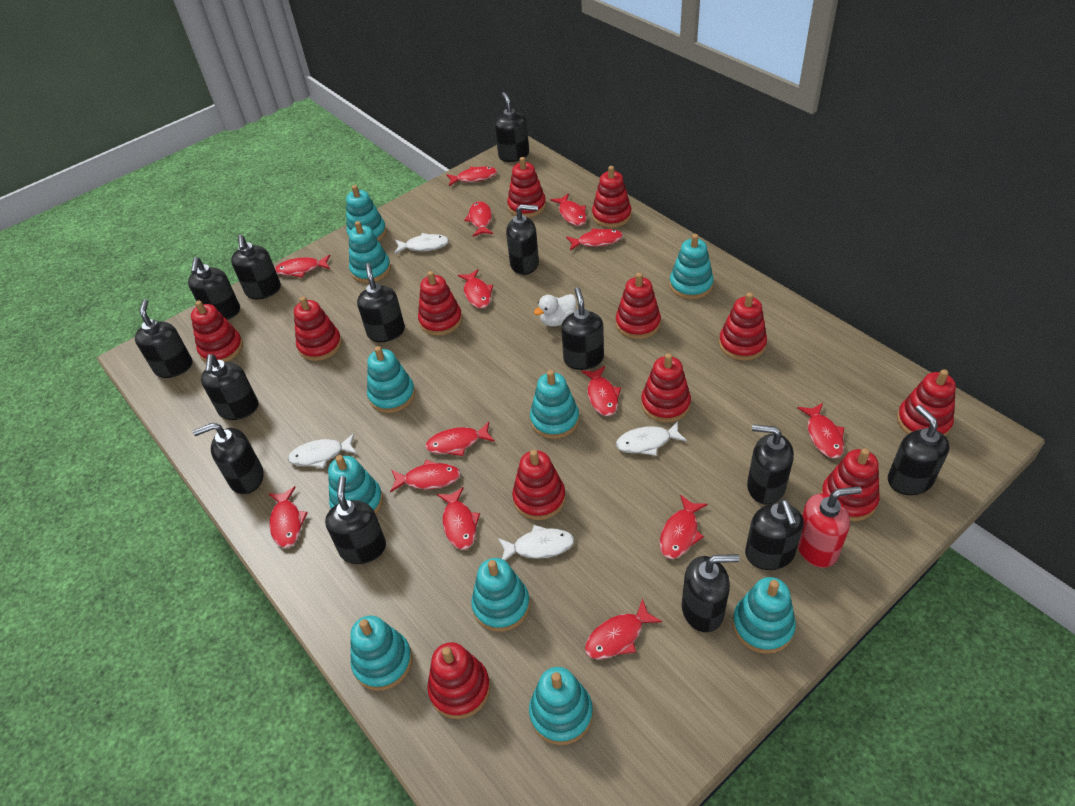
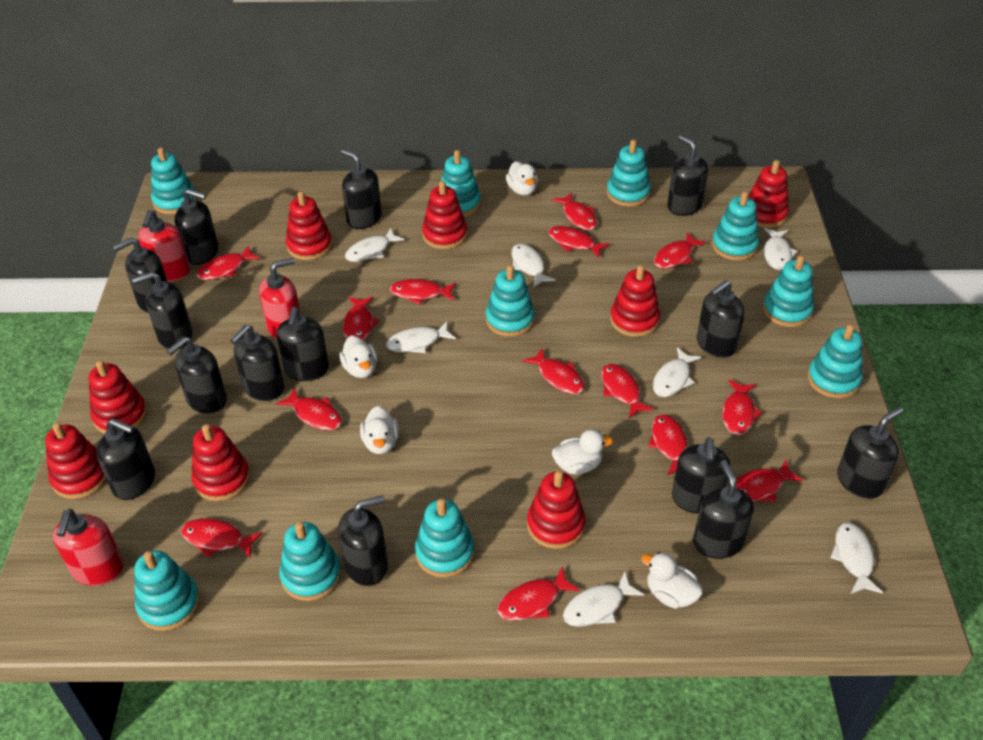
red soap dispenser: 1 -> 3
red stacking toy: 12 -> 8
white duck: 1 -> 5
white fish: 4 -> 7

